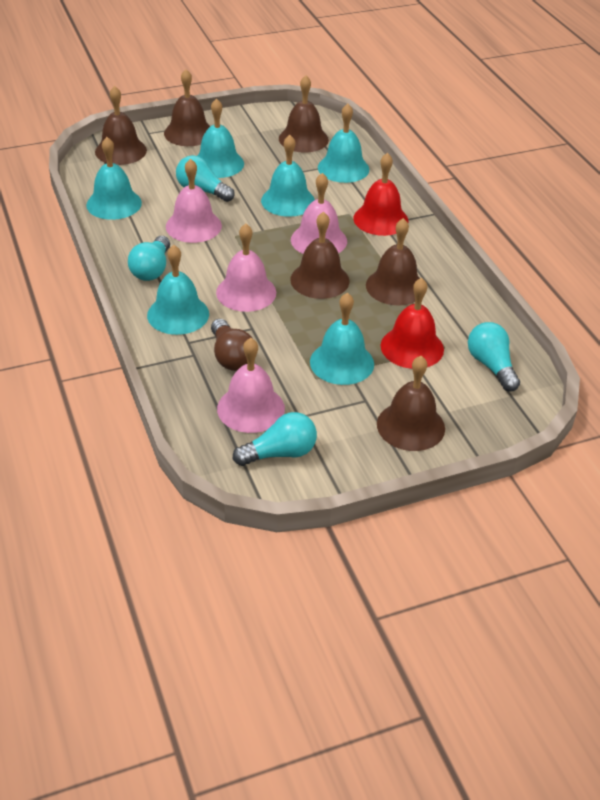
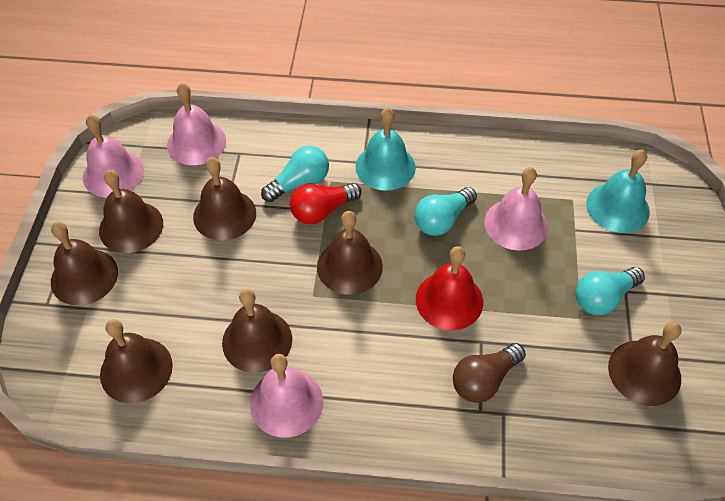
brown bell: 6 -> 7
red bell: 2 -> 1
red light bulb: 0 -> 1
turquoise bell: 6 -> 2
turquoise light bulb: 4 -> 3

